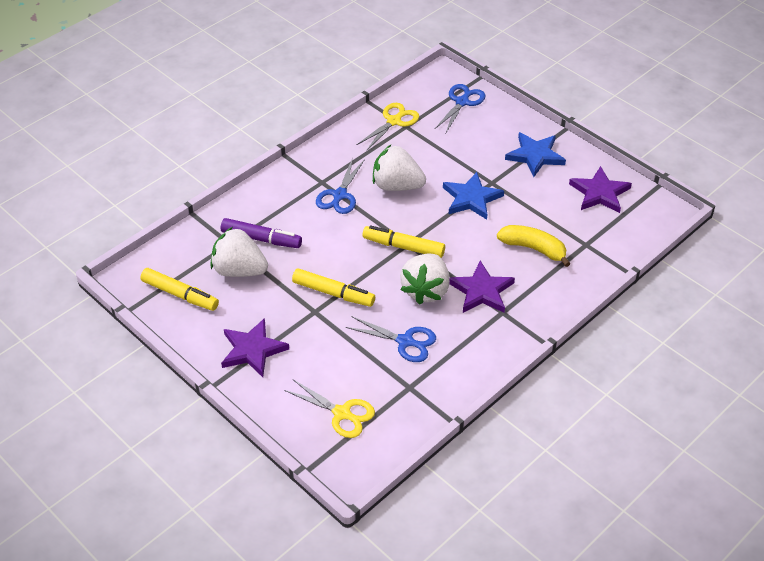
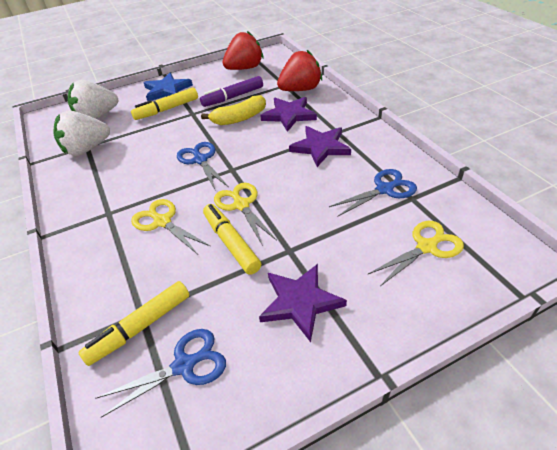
blue star: 2 -> 1
red strawberry: 0 -> 2
white strawberry: 3 -> 2
yellow scissors: 2 -> 3

